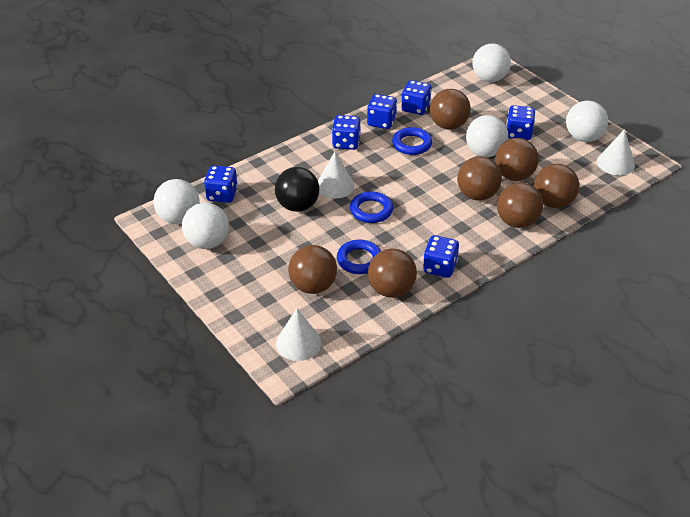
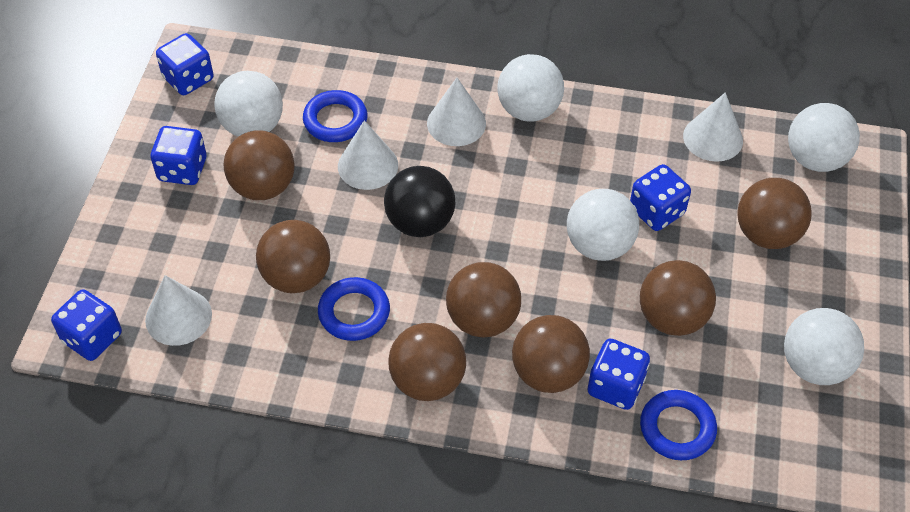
blue dice: 6 -> 5
white cone: 3 -> 4

